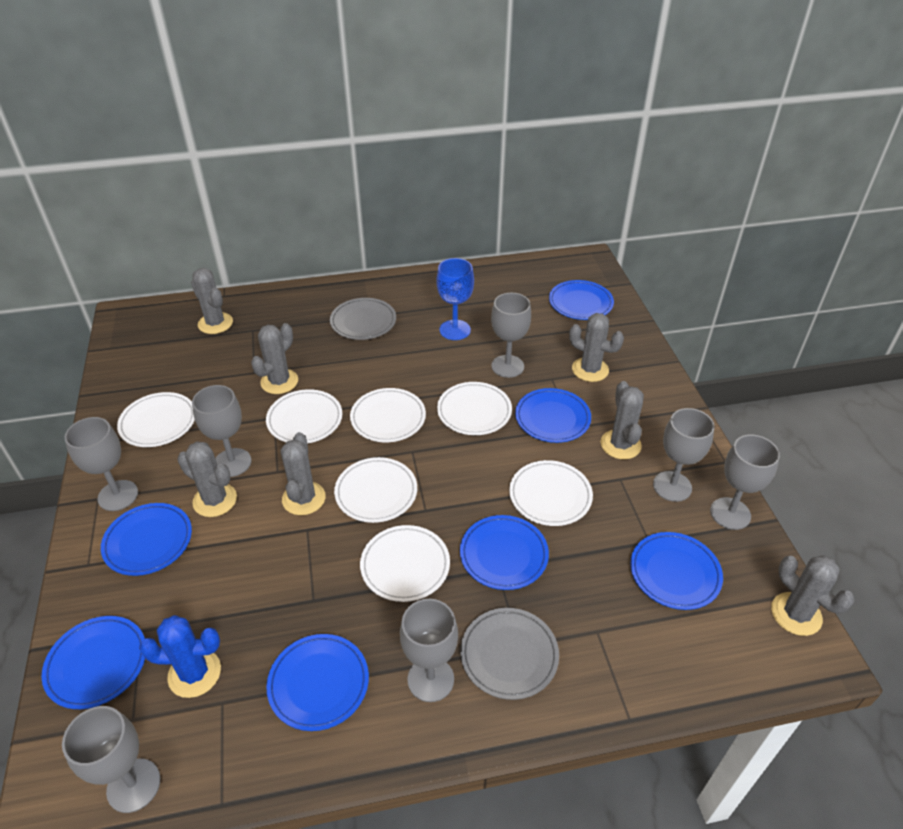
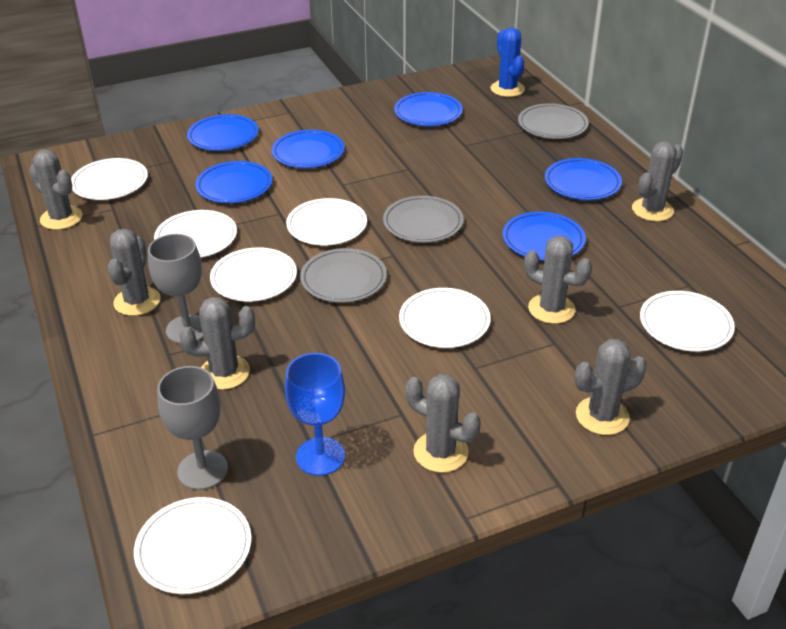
blue plate: 7 -> 6
grey goblet: 7 -> 2
grey plate: 2 -> 3

